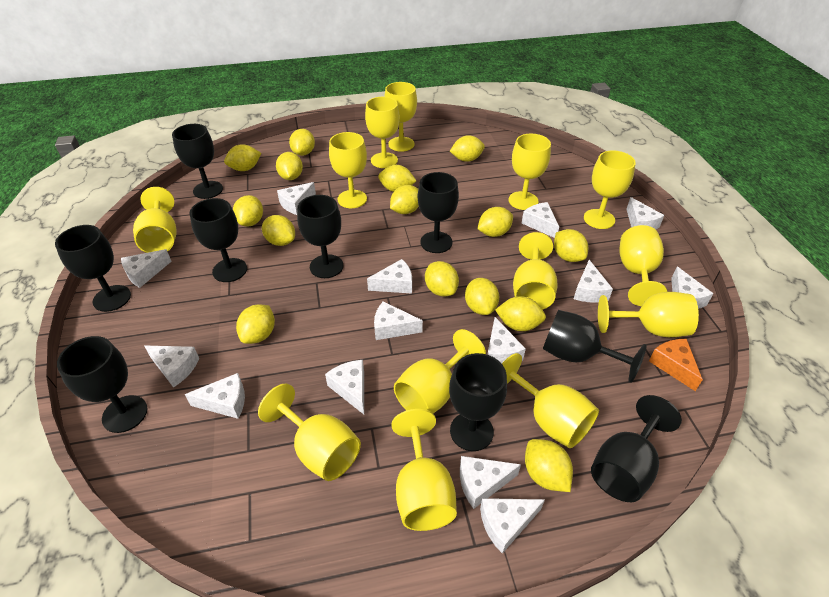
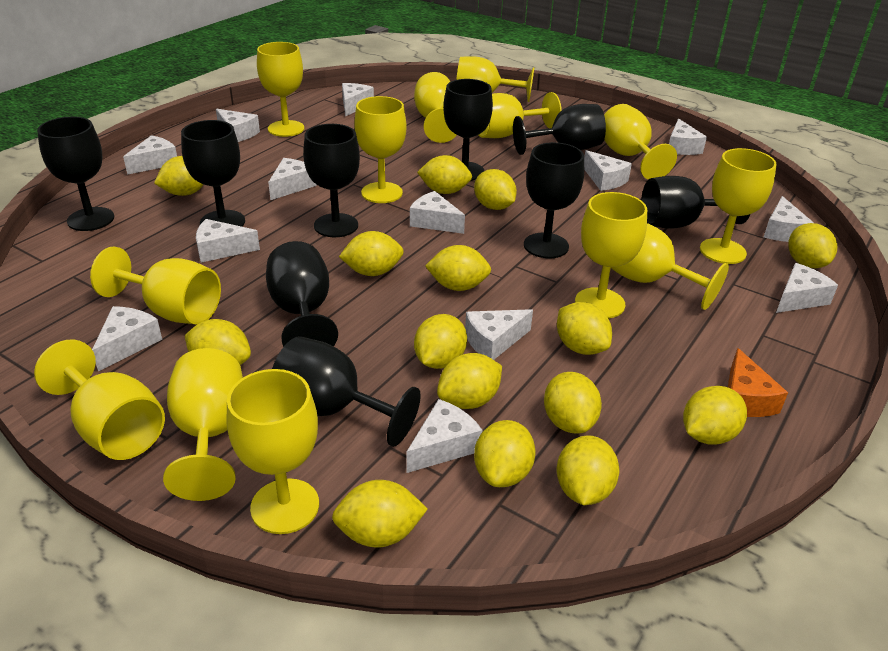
white cheese: 14 -> 13

